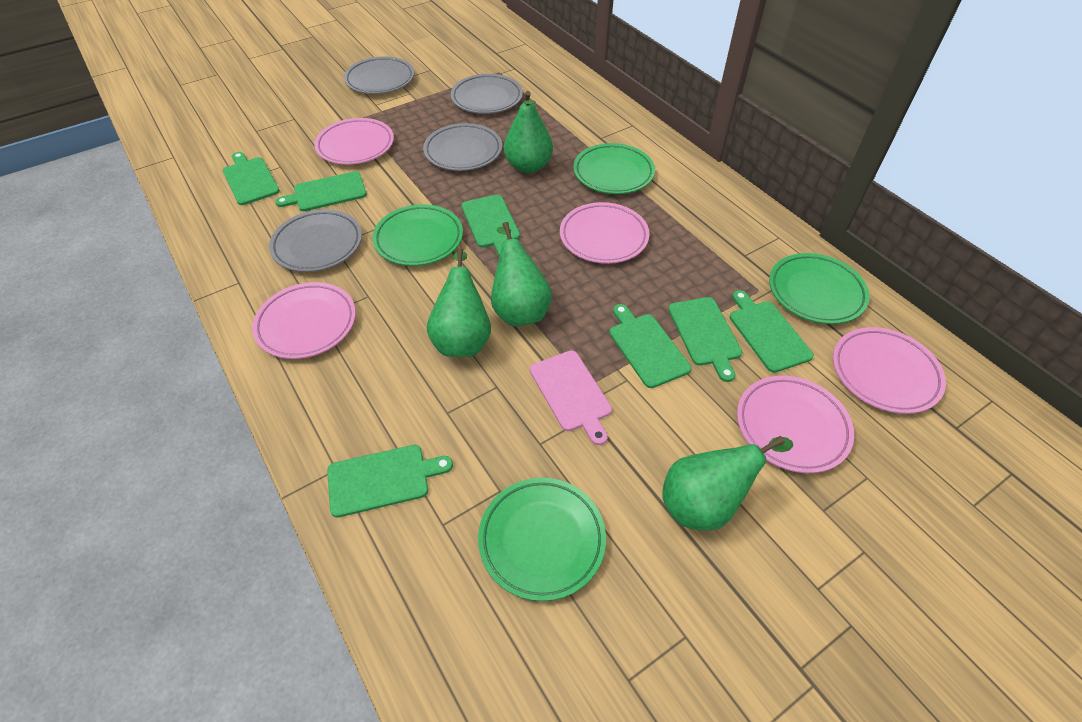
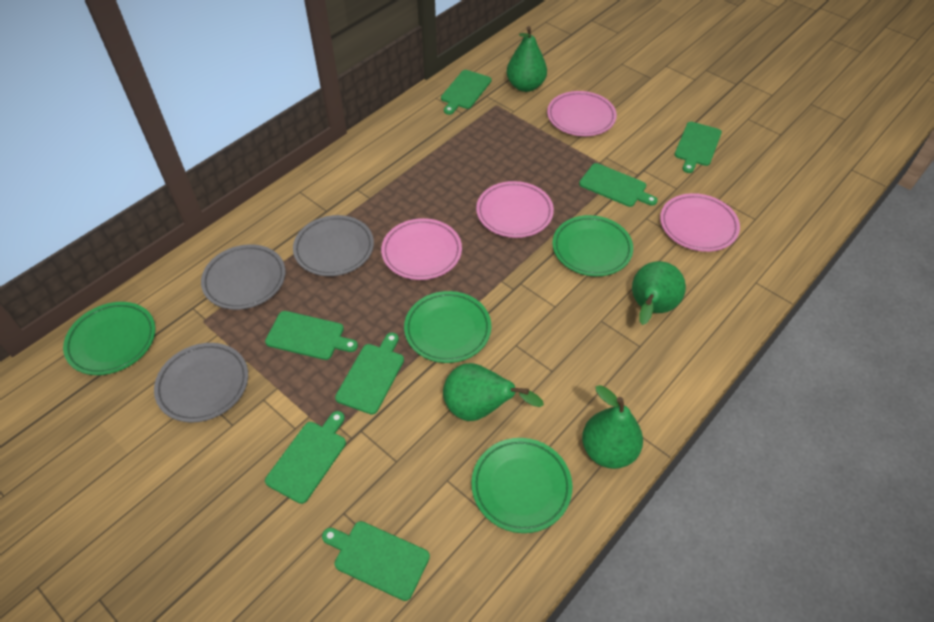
grey plate: 4 -> 3
pink cutting board: 1 -> 0
pink plate: 5 -> 4

